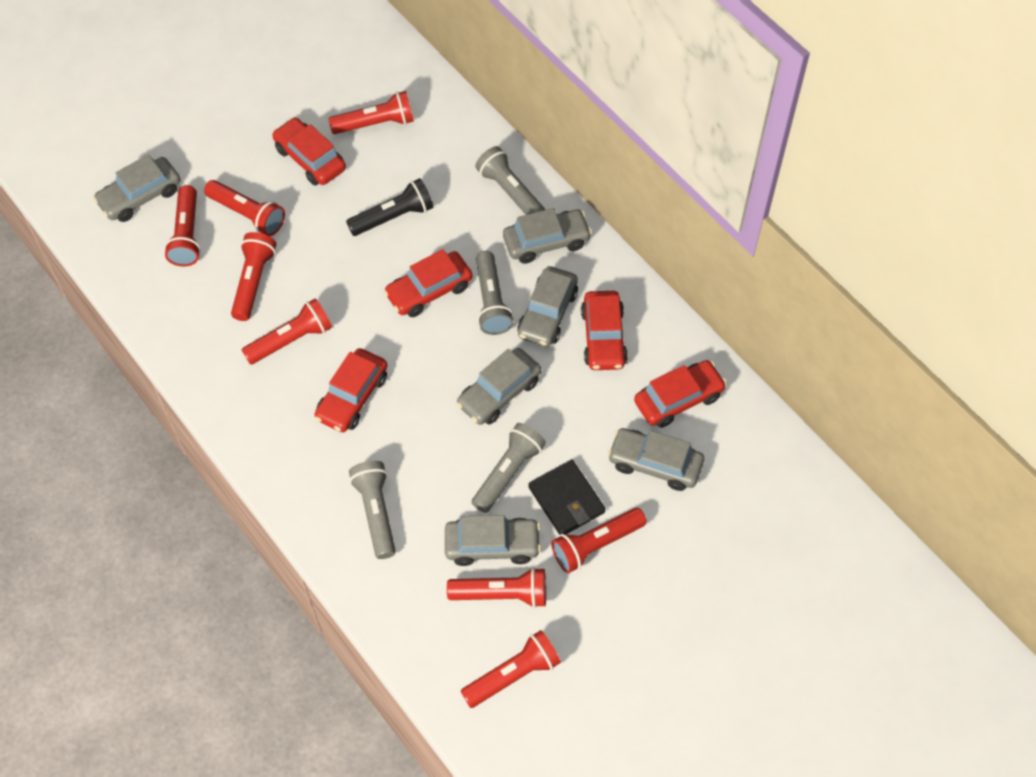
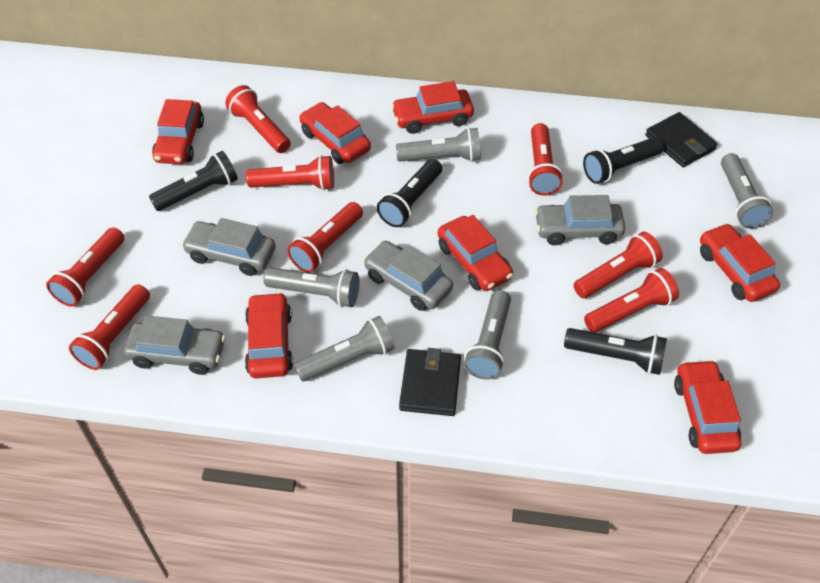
black flashlight: 1 -> 4
black wallet: 1 -> 2
grey car: 6 -> 4
grey flashlight: 4 -> 5
red car: 5 -> 7

